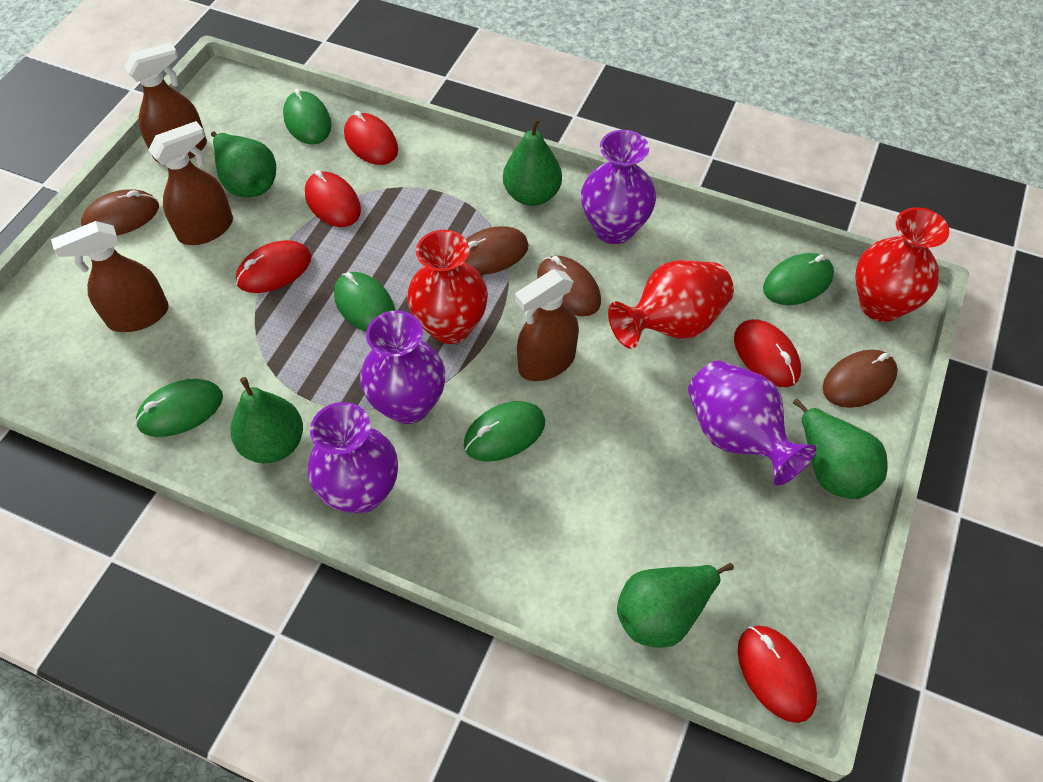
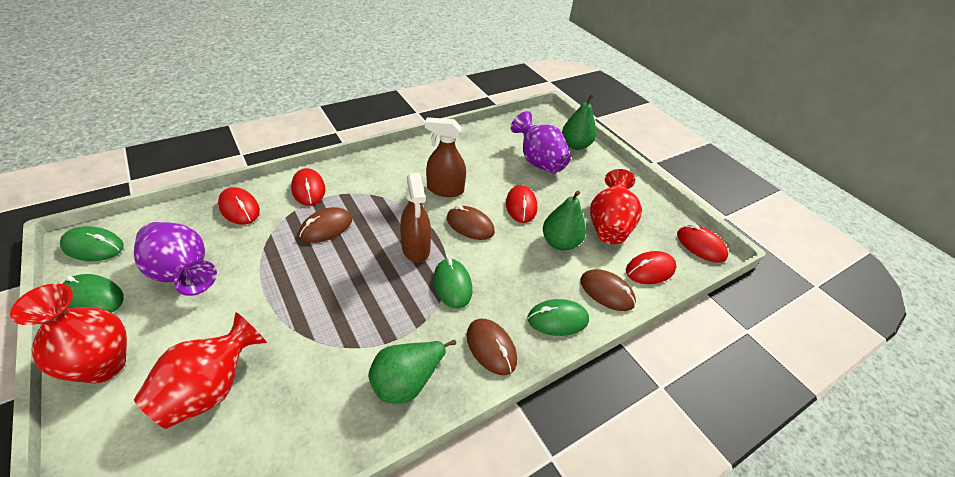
brown spray bottle: 4 -> 2
green mouse: 5 -> 4
green pear: 5 -> 3
purple vase: 4 -> 2

